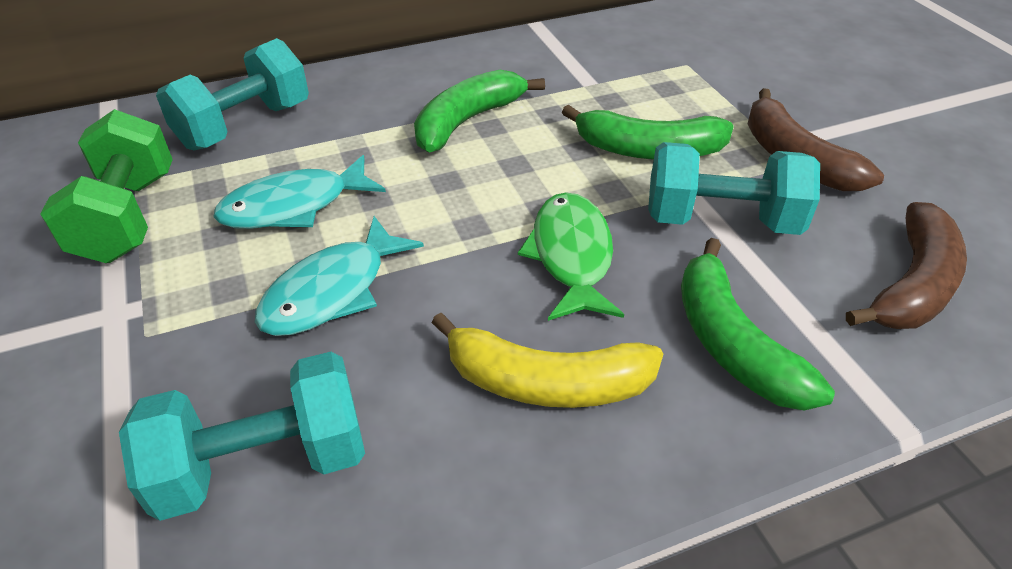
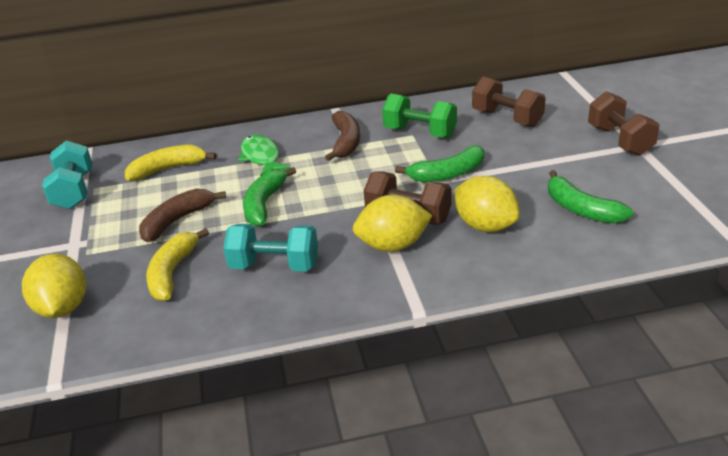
brown dumbbell: 0 -> 3
turquoise dumbbell: 3 -> 2
turquoise fish: 2 -> 0
yellow banana: 1 -> 2
yellow lemon: 0 -> 3

